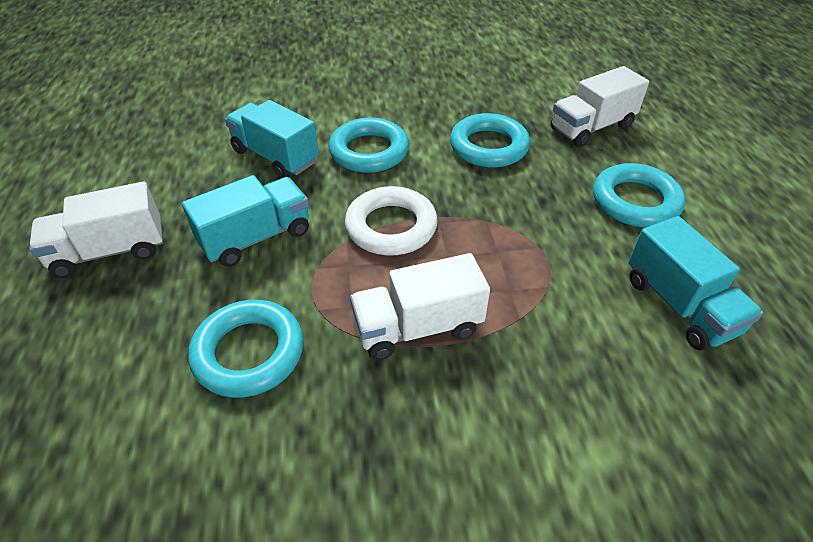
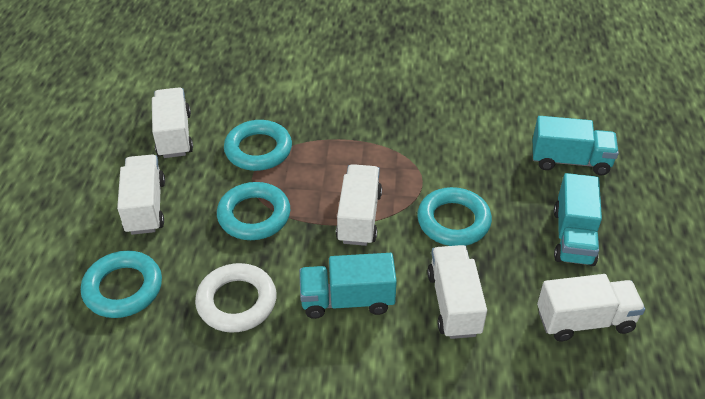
white truck: 3 -> 5

